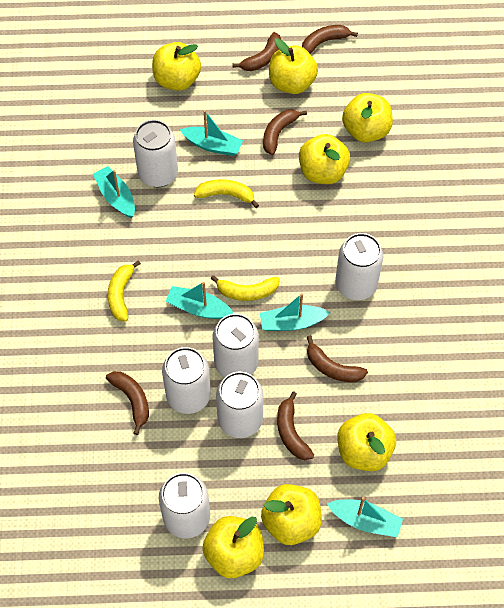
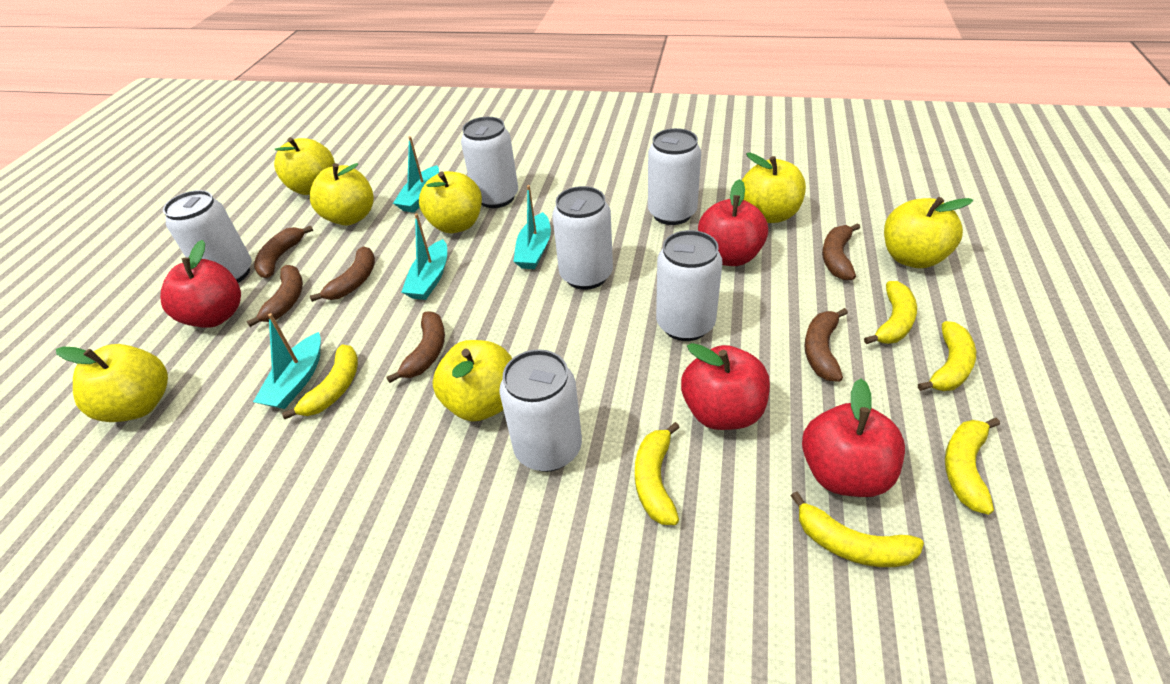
red apple: 0 -> 4
turquoise boat: 5 -> 4
yellow banana: 3 -> 6

